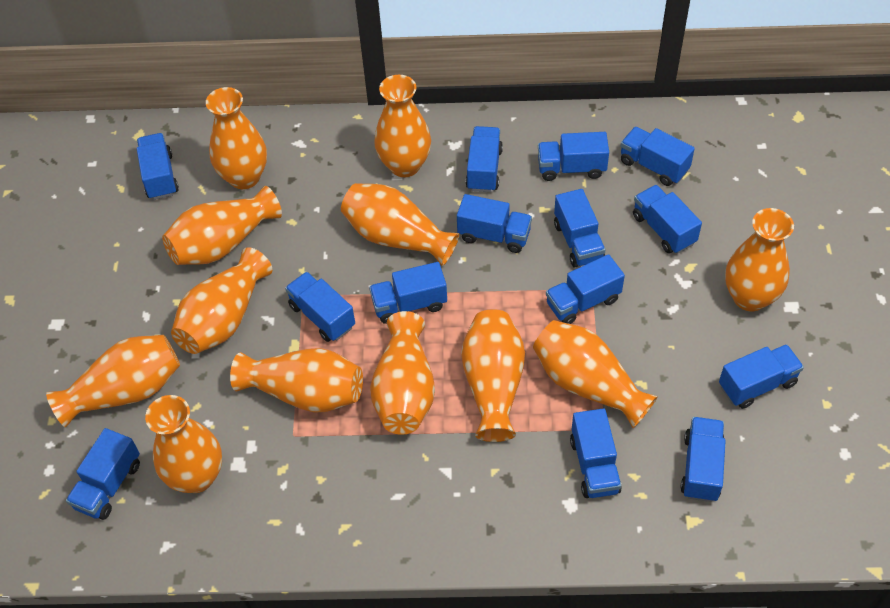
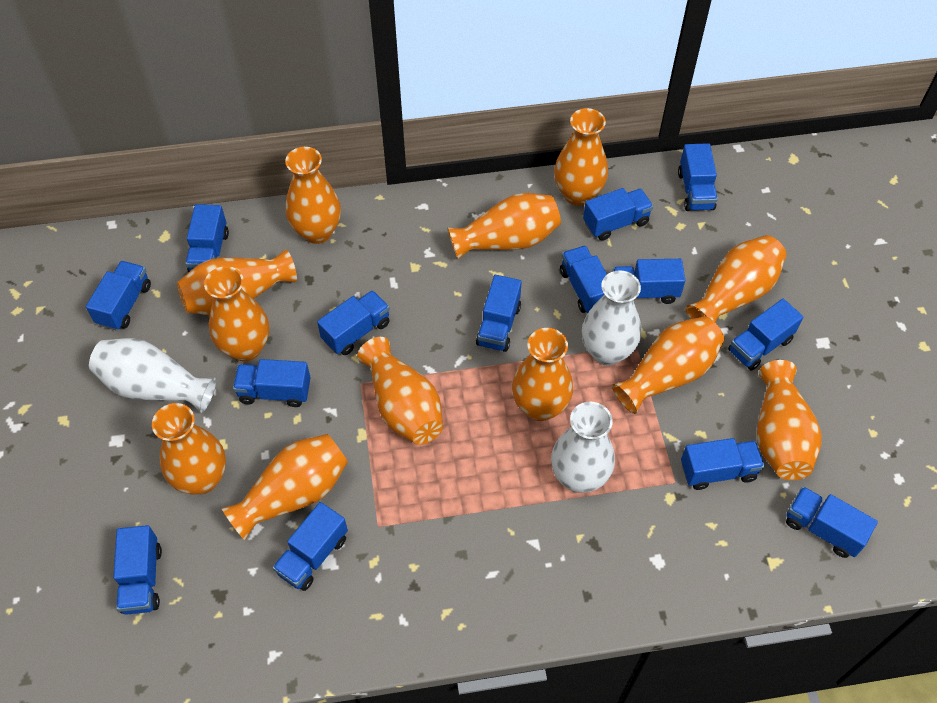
white vase: 0 -> 3

